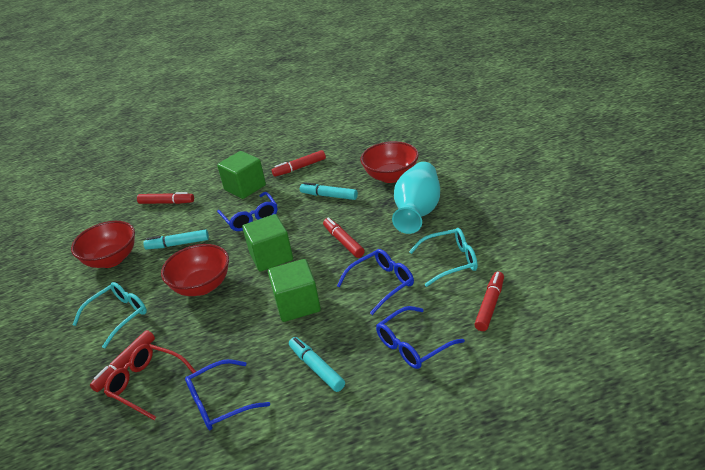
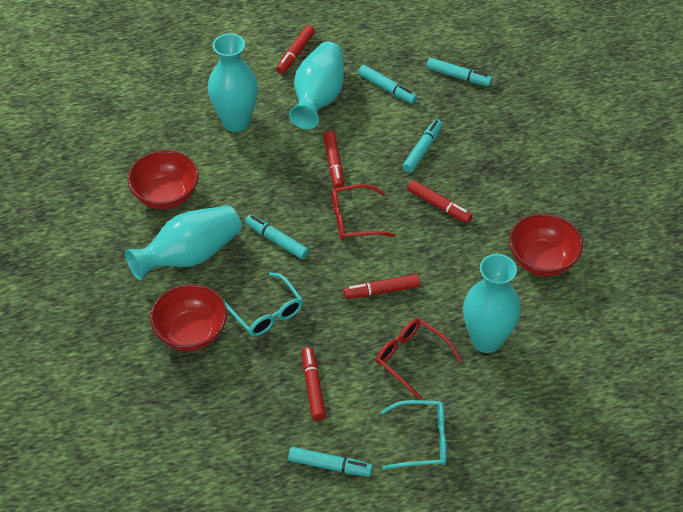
blue glasses: 4 -> 0
green cube: 3 -> 0
red glasses: 1 -> 2
turquoise marker: 3 -> 5
turquoise vase: 1 -> 4

